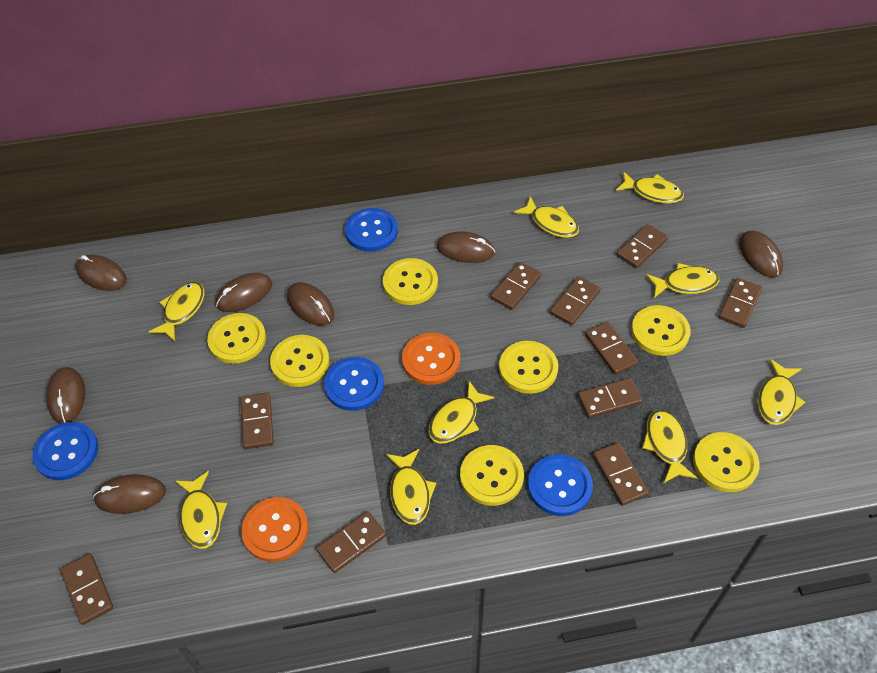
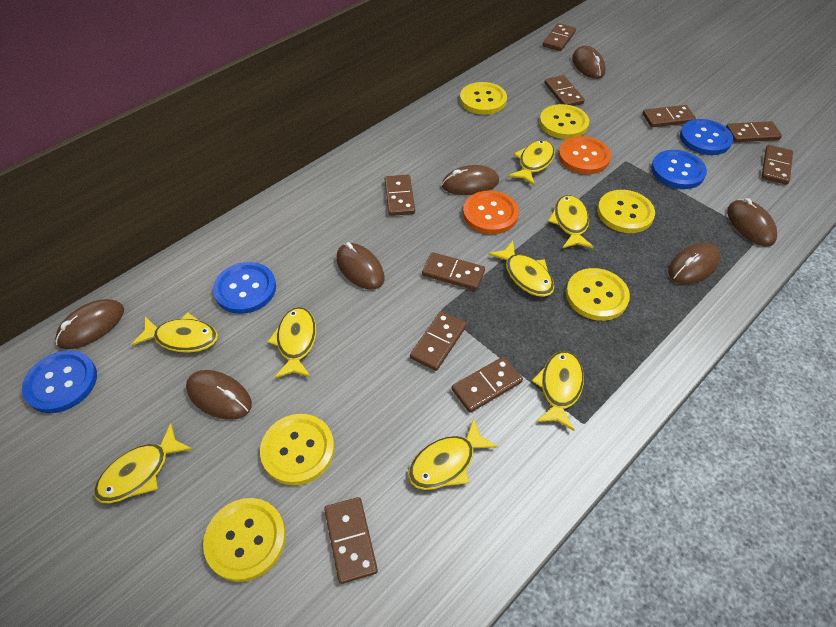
yellow button: 7 -> 6
yellow fish: 9 -> 8

